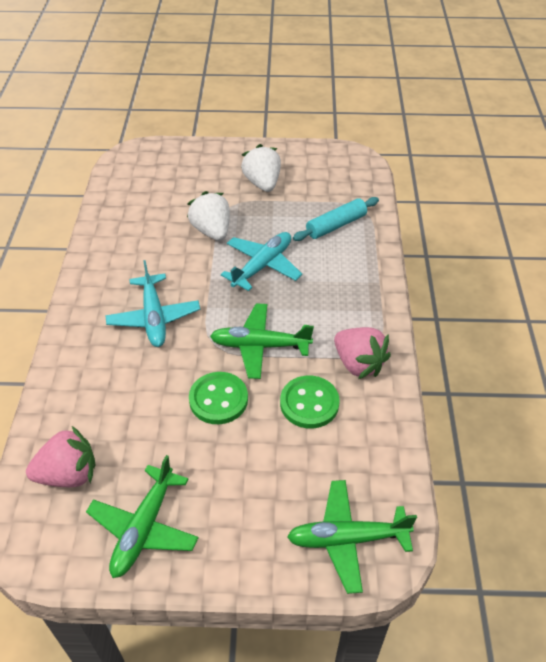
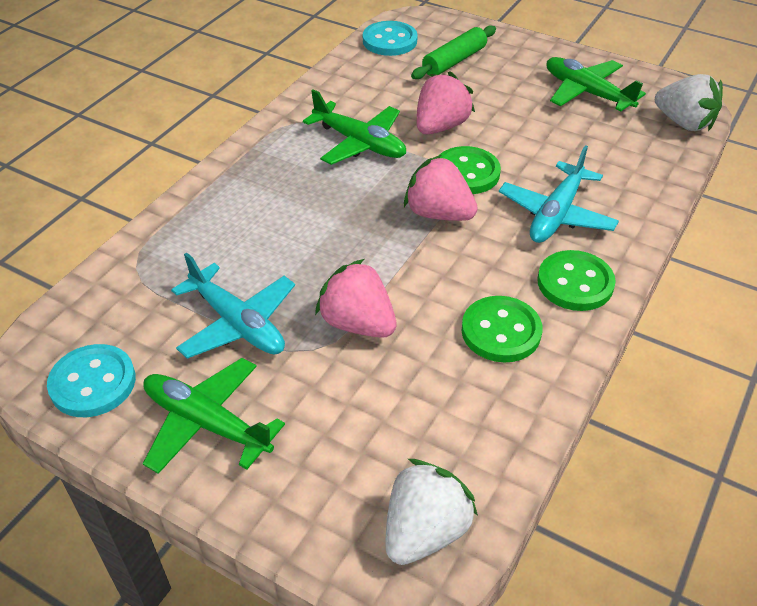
green button: 2 -> 3
green rolling pin: 0 -> 1
pink strawberry: 2 -> 3
turquoise button: 0 -> 2
turquoise rolling pin: 1 -> 0

